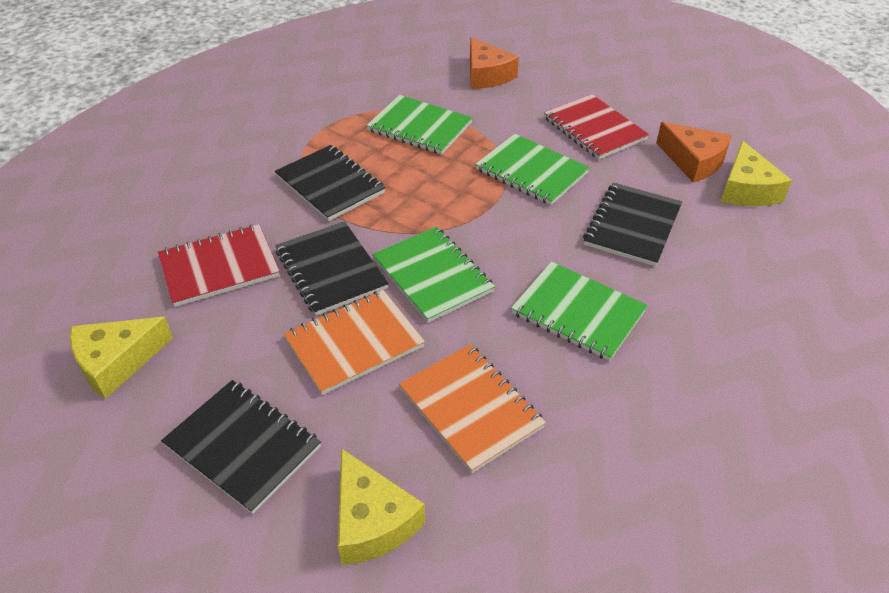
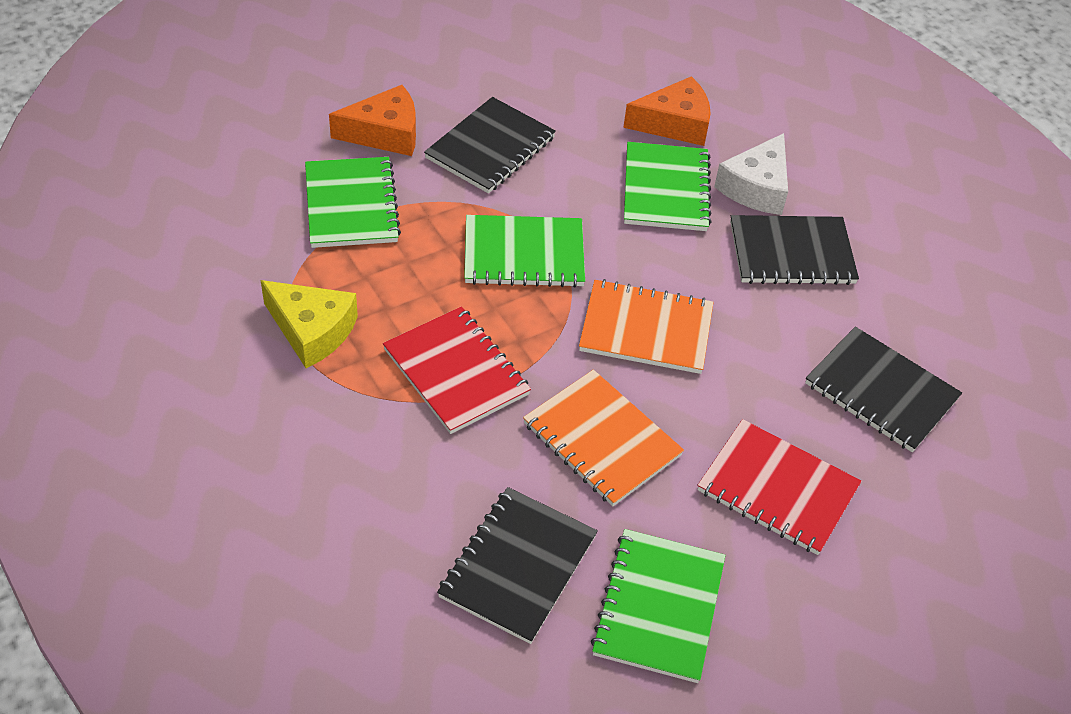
white cheese: 0 -> 1
yellow cheese: 3 -> 1

